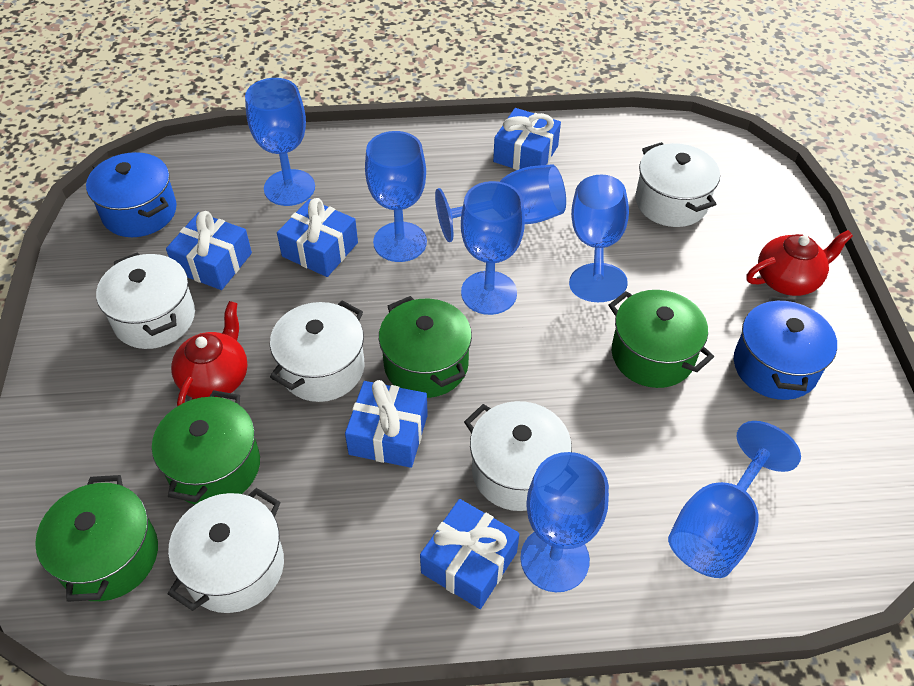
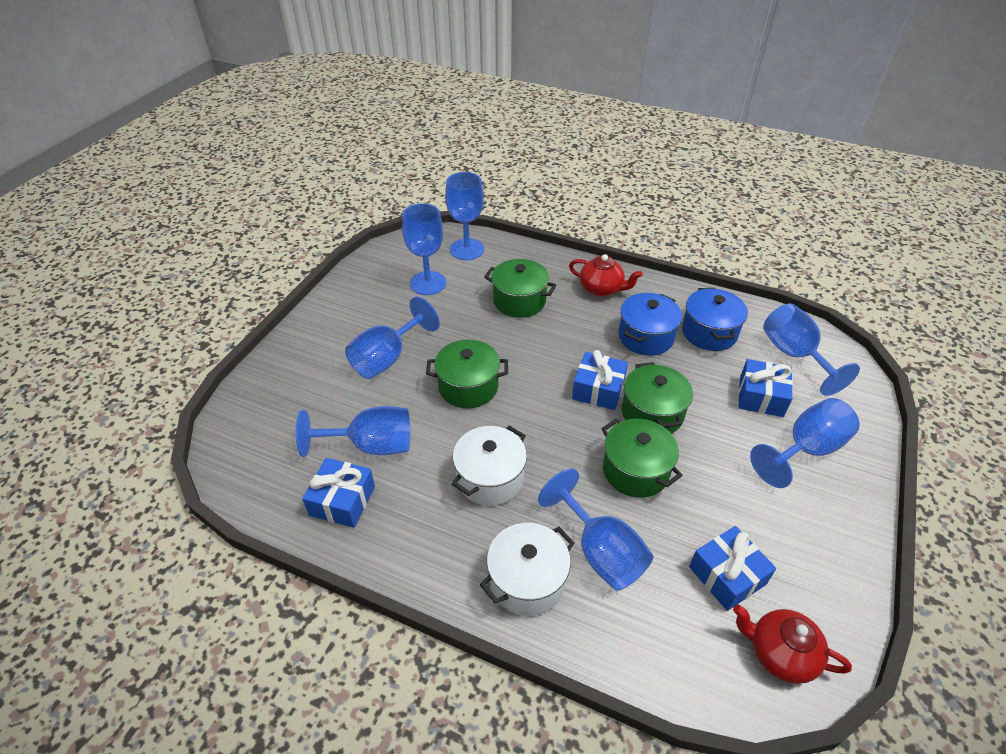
blue gift: 5 -> 4
white pot: 5 -> 2

